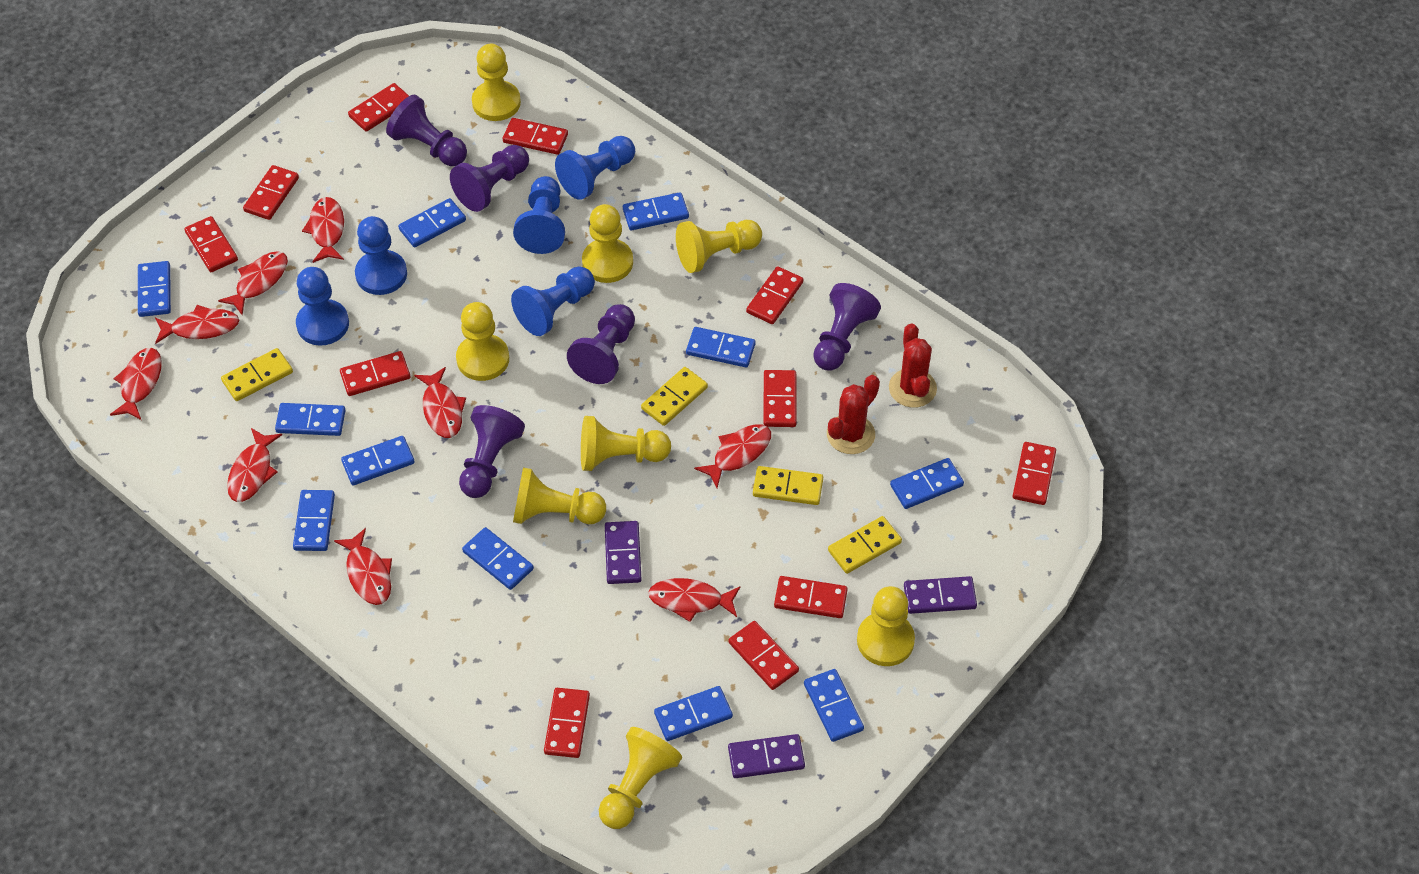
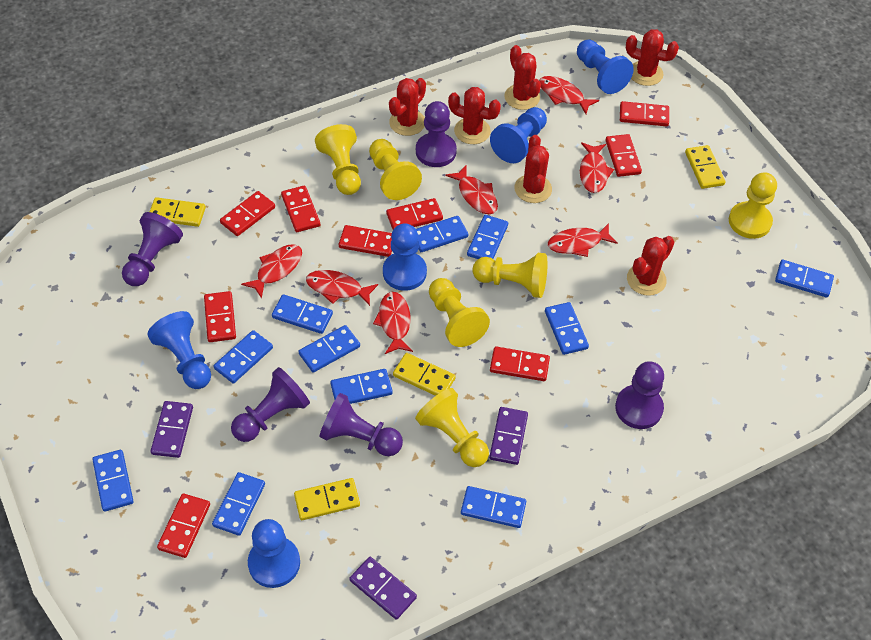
red cactus: 2 -> 6
red domino: 11 -> 9
red fish: 9 -> 7
yellow pawn: 8 -> 6

